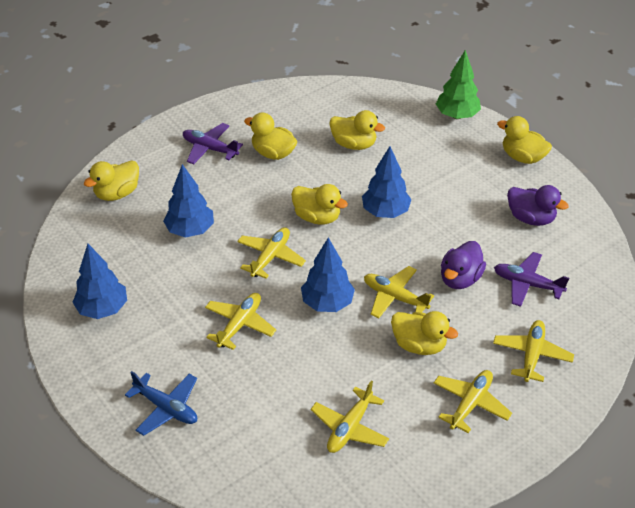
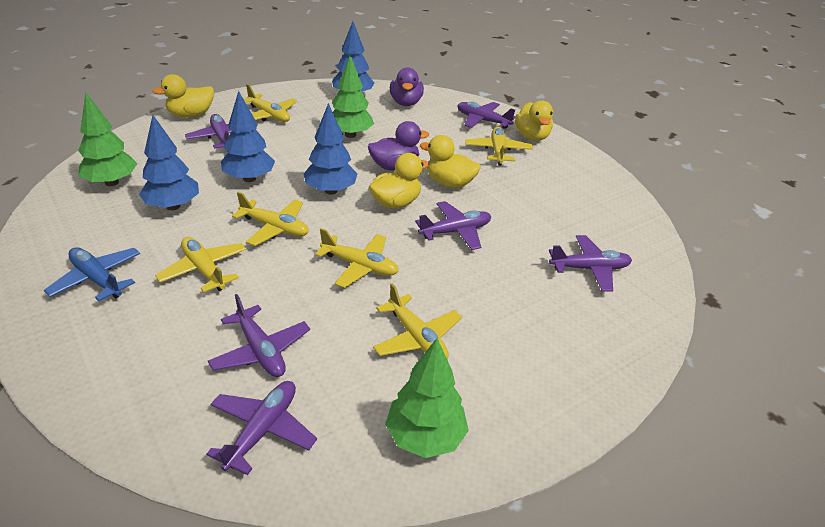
green tree: 1 -> 3
purple plane: 2 -> 6
yellow duck: 6 -> 4

